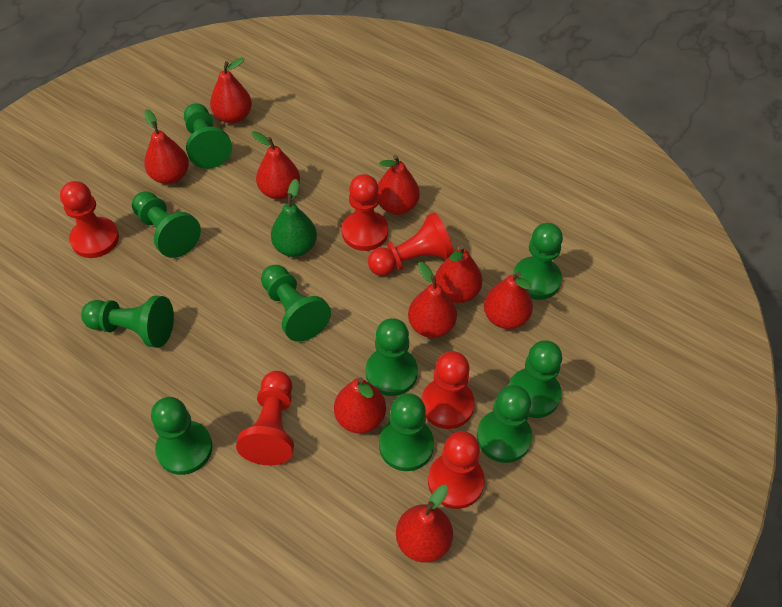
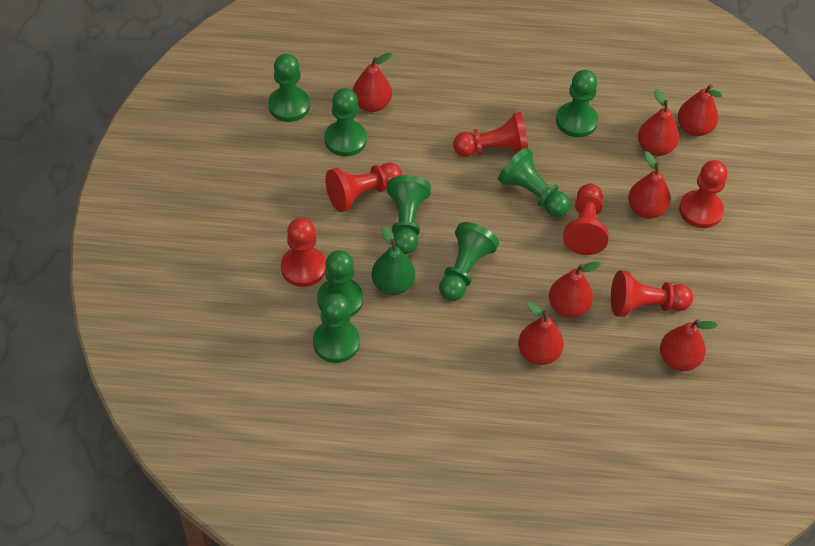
green pawn: 10 -> 8
red pear: 9 -> 7

